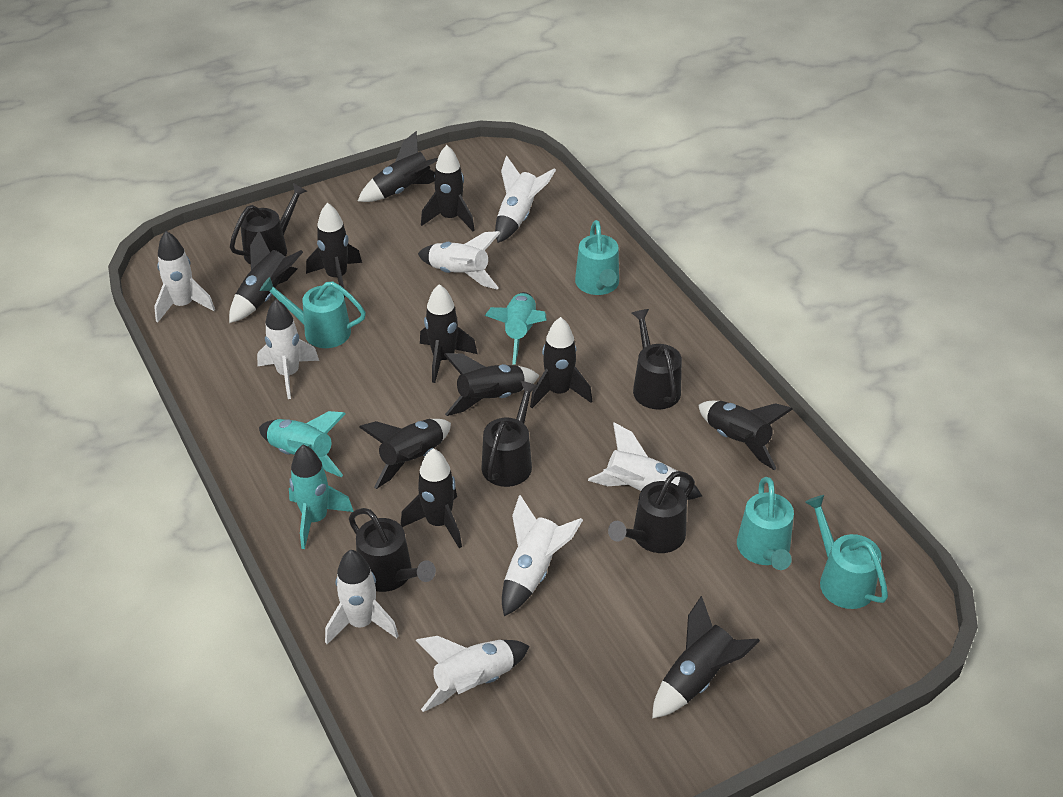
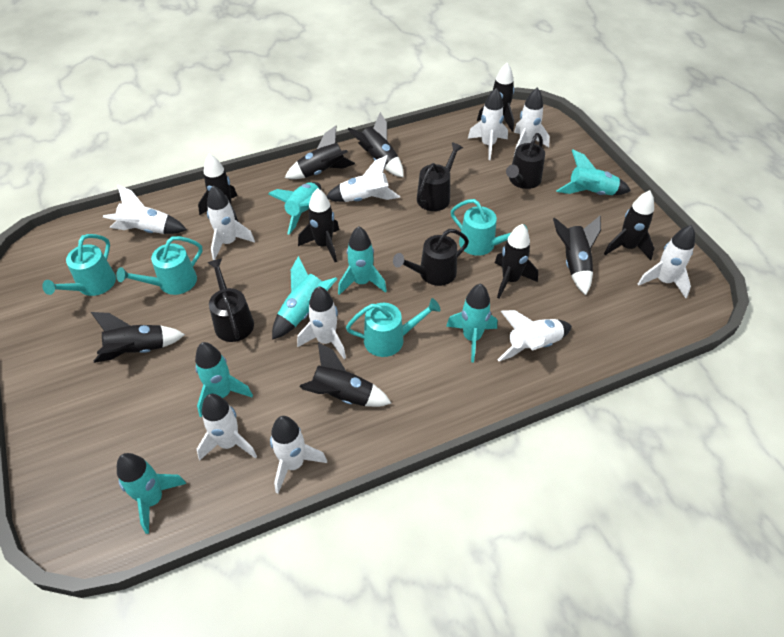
black rocket: 11 -> 10
black watering can: 5 -> 4
turquoise rocket: 3 -> 7
white rocket: 8 -> 10

